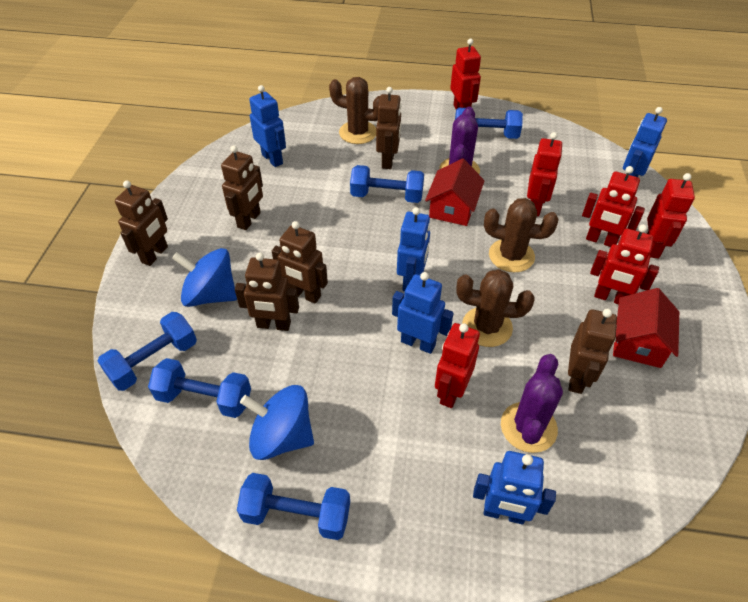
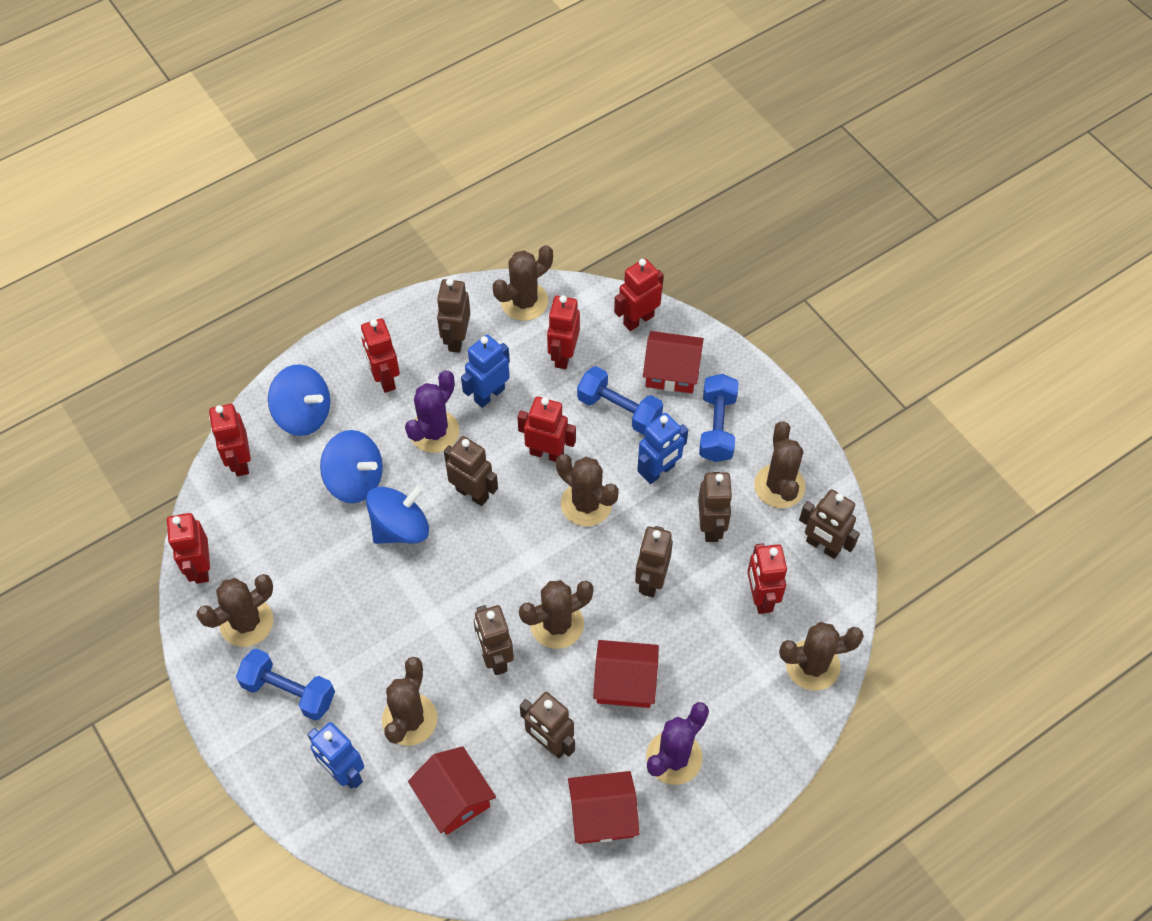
blue dumbbell: 5 -> 3
blue robot: 5 -> 3
blue spinning top: 2 -> 3
brown cactus: 3 -> 7
brown robot: 6 -> 7
red house: 2 -> 4
red robot: 6 -> 7

